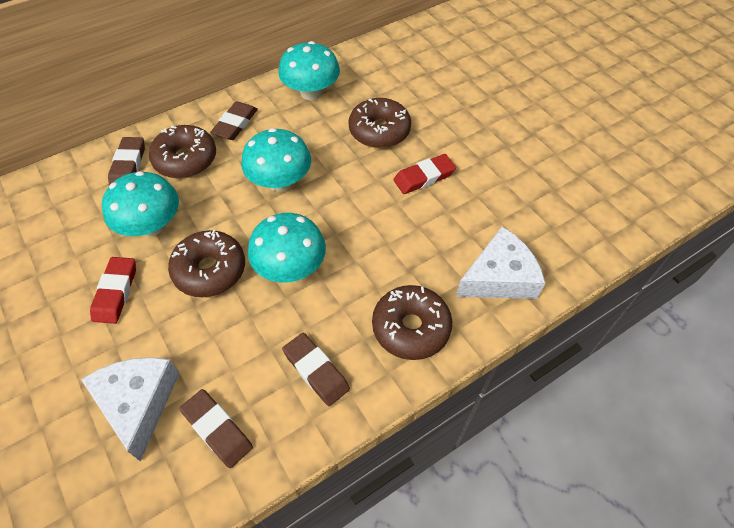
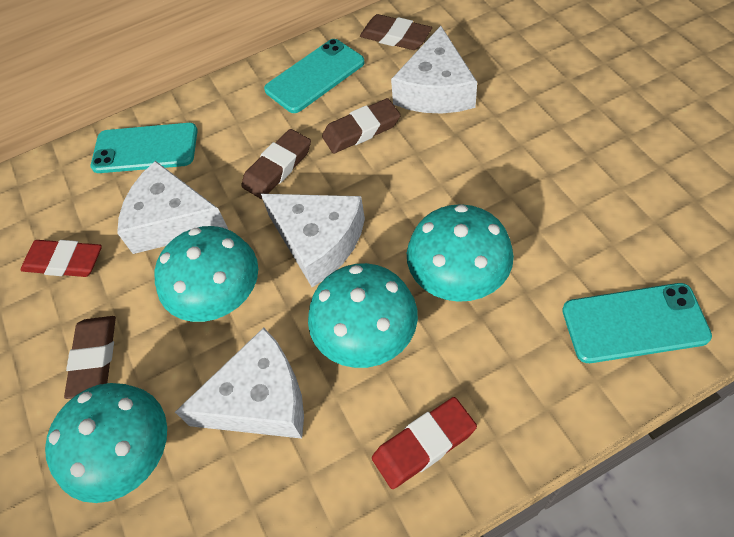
brown donut: 4 -> 0
turquoise phone: 0 -> 3
white cheese: 2 -> 4

